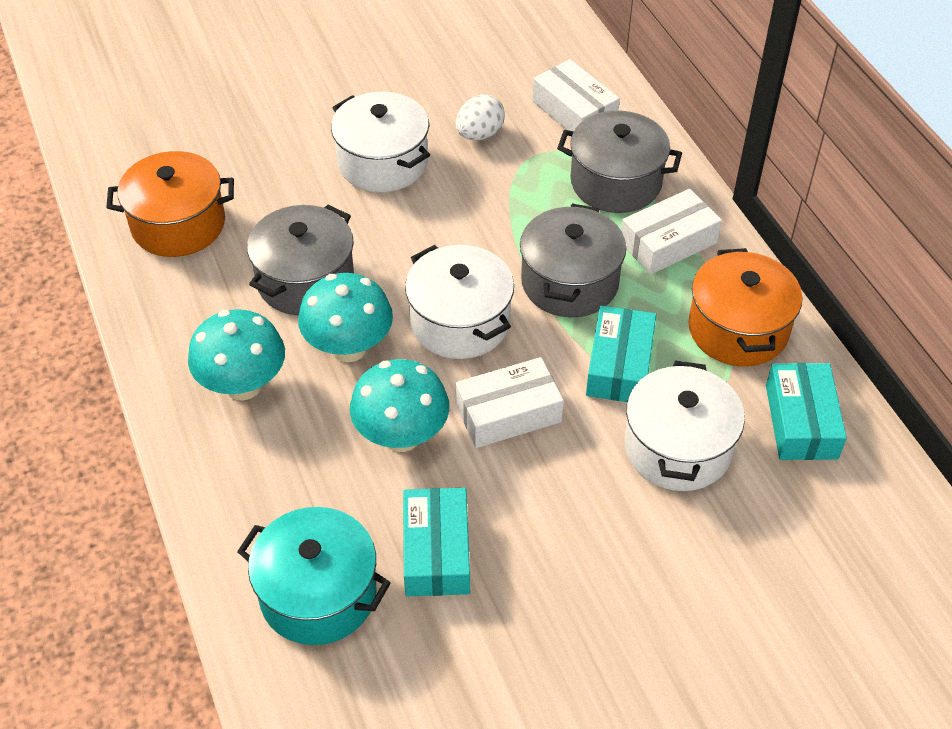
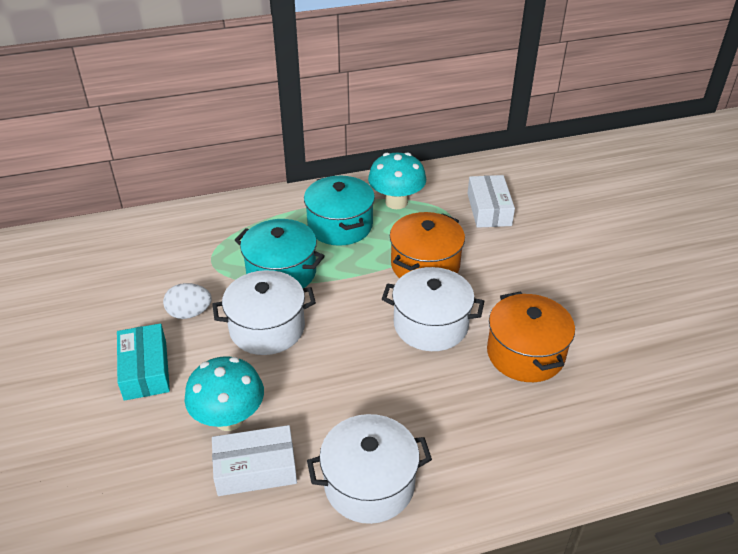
grey pot: 3 -> 0
turquoise box: 3 -> 1
turquoise mushroom: 3 -> 2
turquoise pot: 1 -> 2
white box: 3 -> 2

